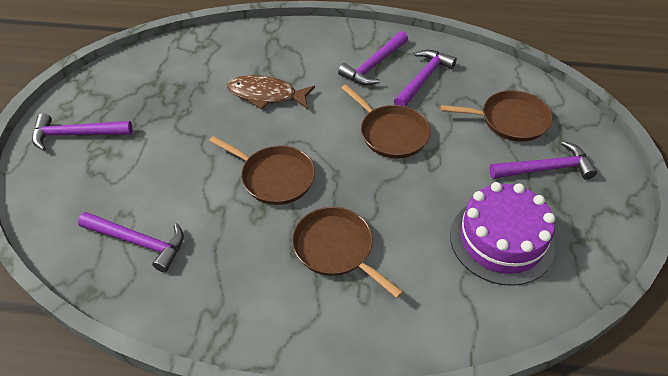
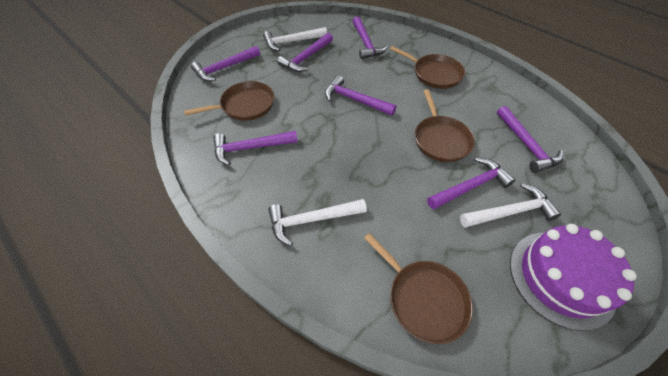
brown fish: 1 -> 0
purple hammer: 5 -> 7
white hammer: 0 -> 3

